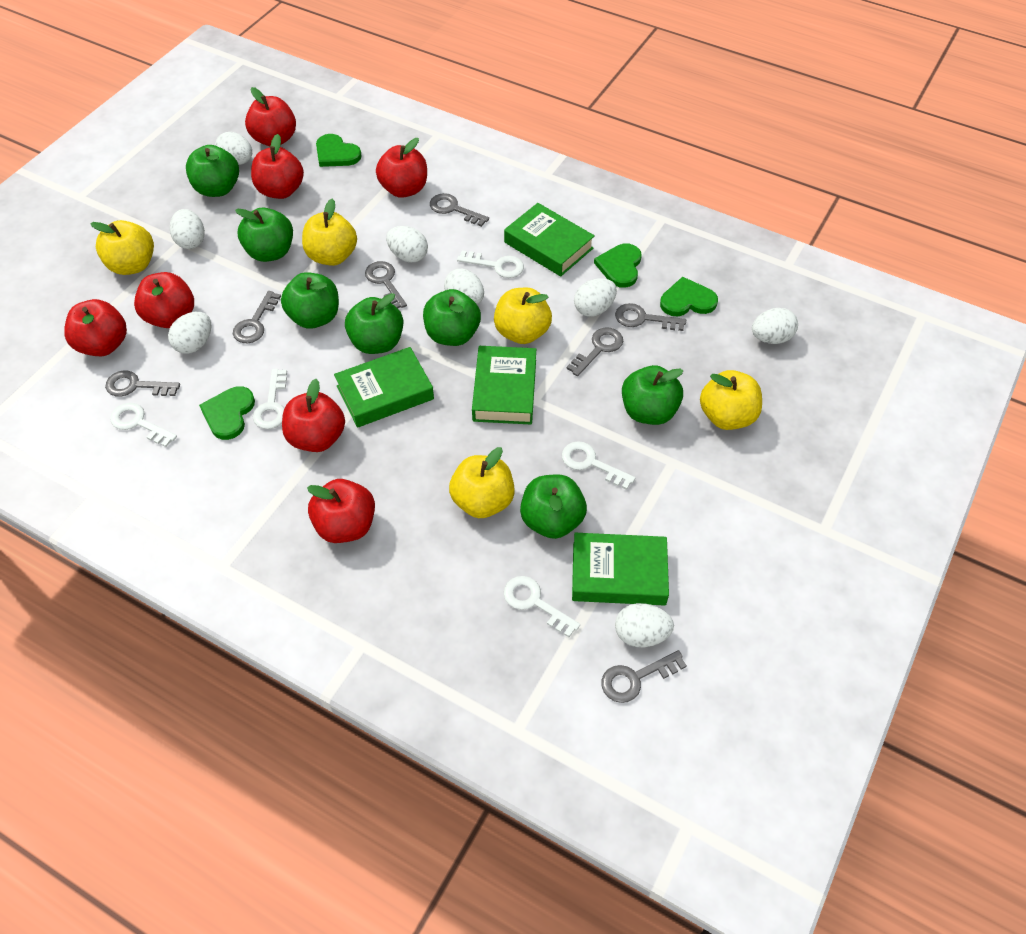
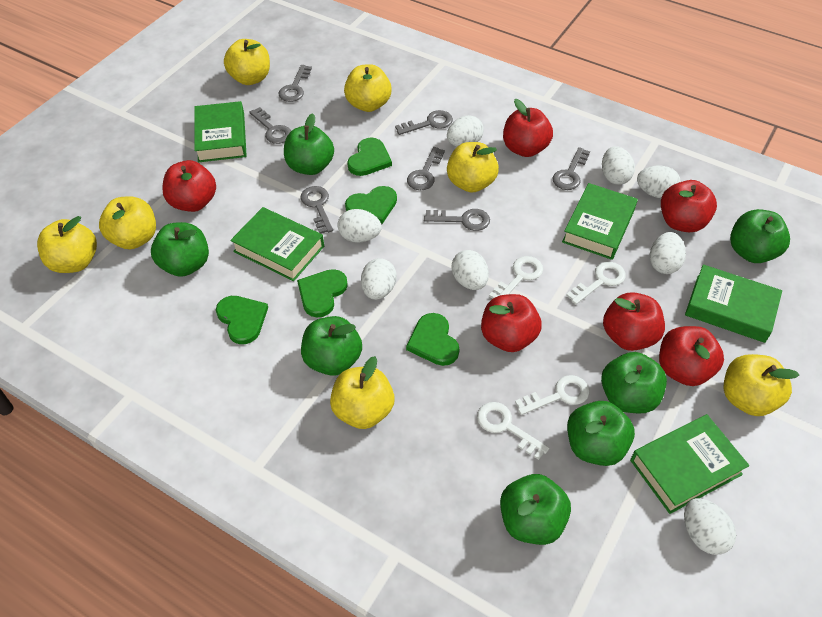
green book: 4 -> 5
green heart: 4 -> 5
red apple: 7 -> 6
white key: 5 -> 4
yellow apple: 5 -> 7

